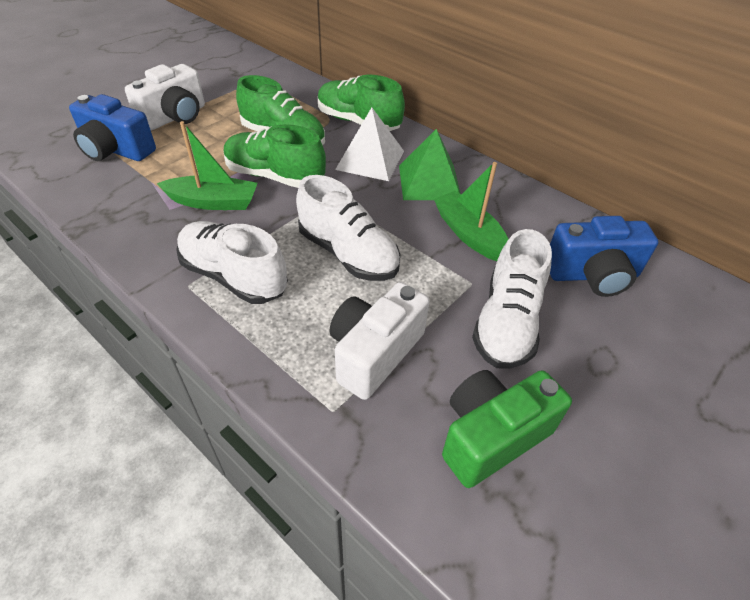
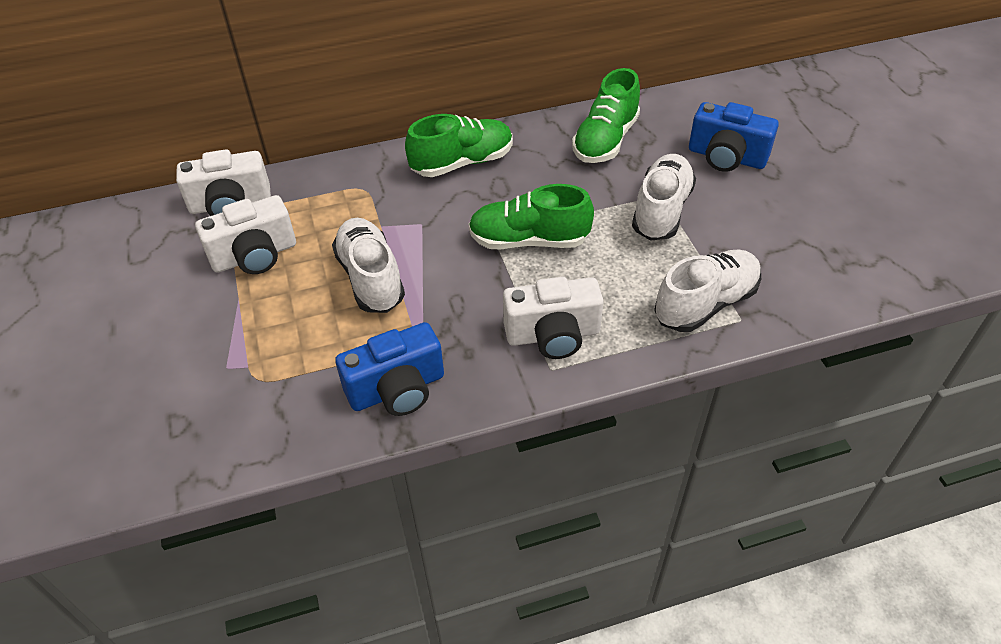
green boat: 2 -> 0
green camera: 1 -> 0
green pyramid: 1 -> 0
white camera: 2 -> 3
white pyramid: 1 -> 0

